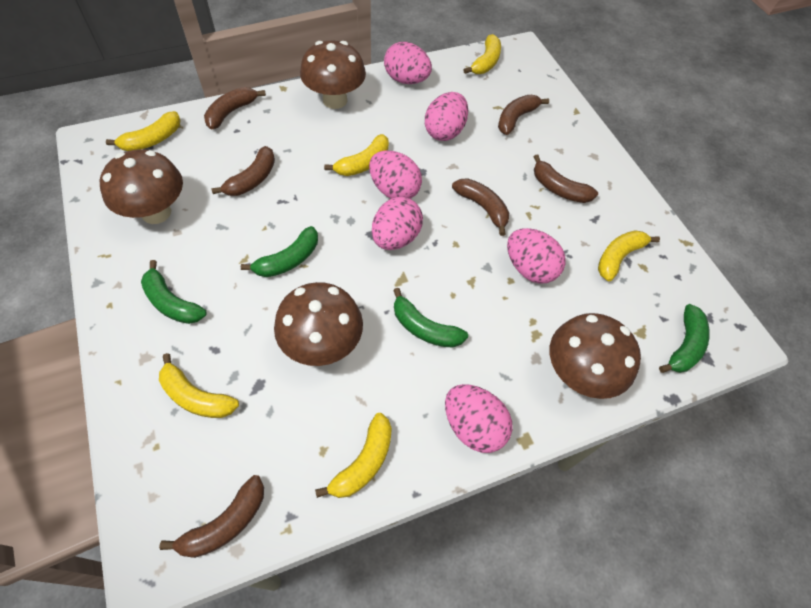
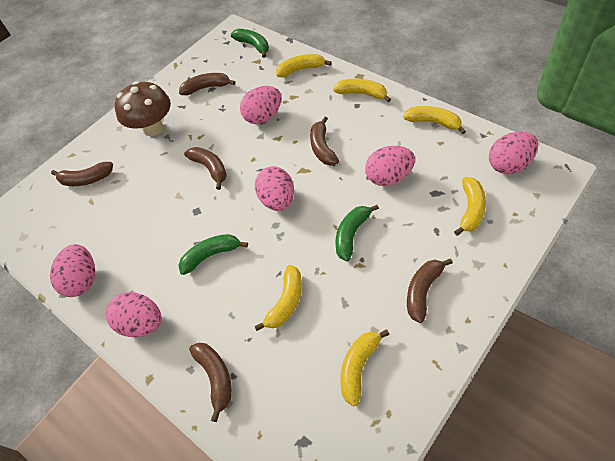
brown mushroom: 4 -> 1
green banana: 4 -> 3

